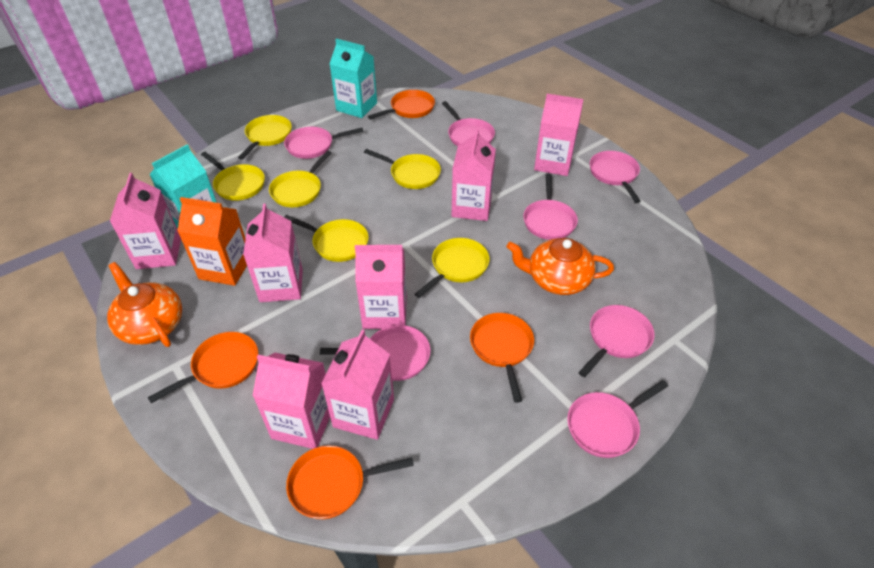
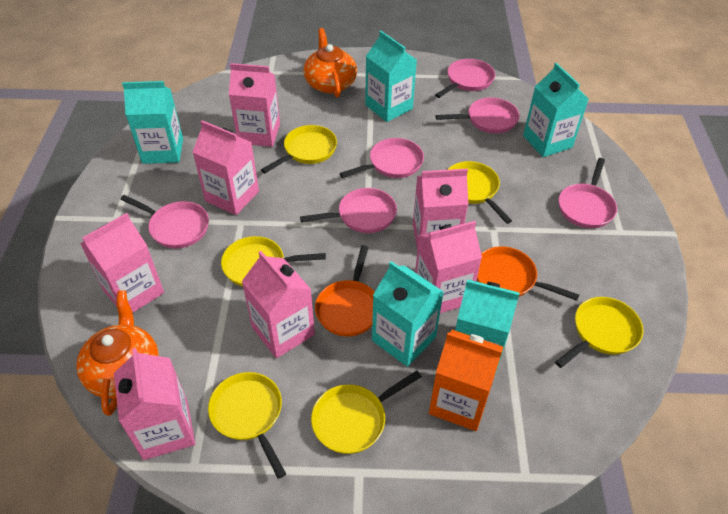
orange pan: 4 -> 2
pink pan: 7 -> 6
turquoise carton: 2 -> 5

